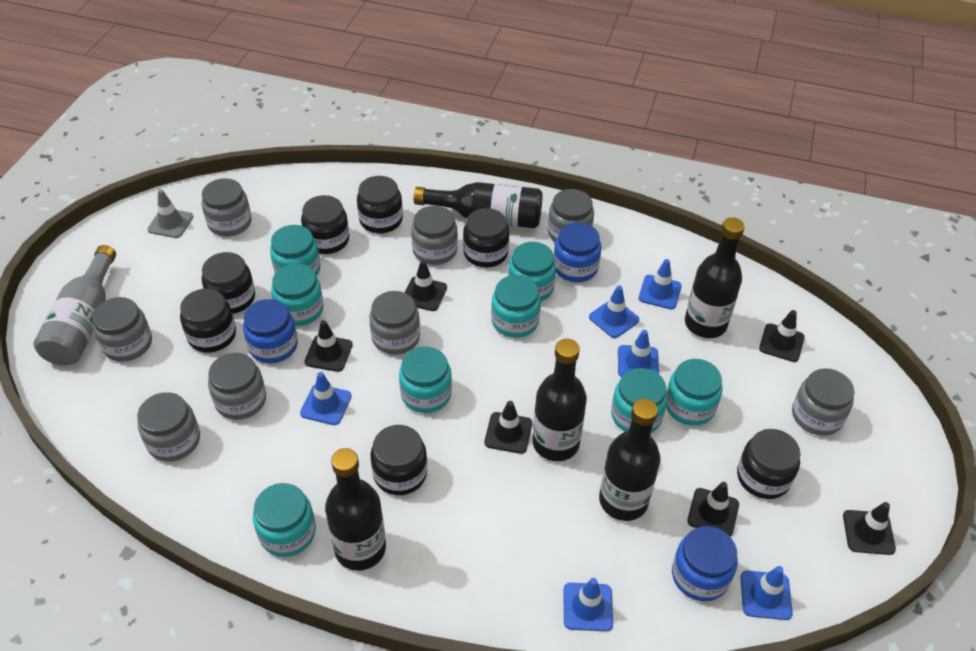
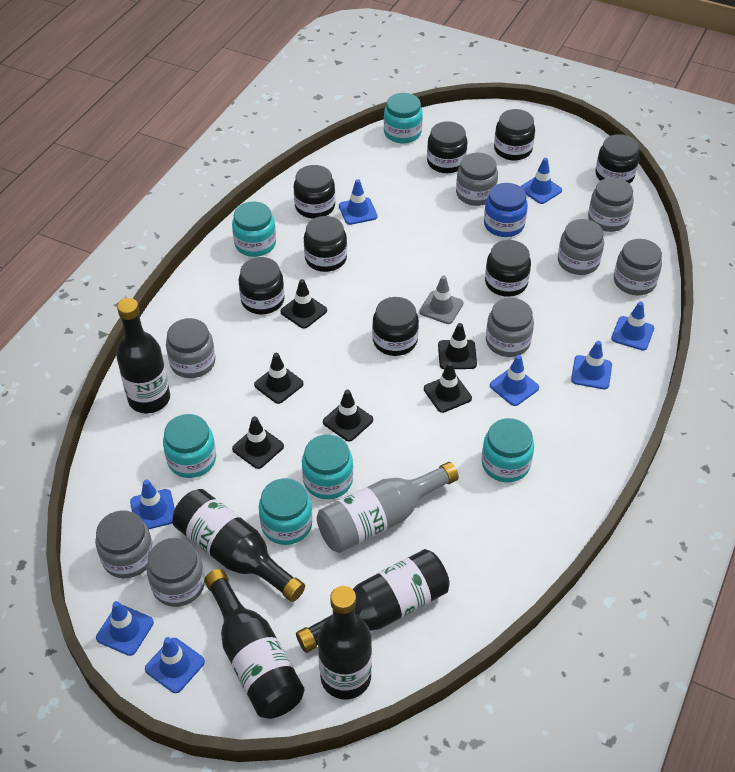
black jar: 7 -> 8
blue jar: 3 -> 1
blue traffic cone: 6 -> 8
turquoise jar: 8 -> 6

